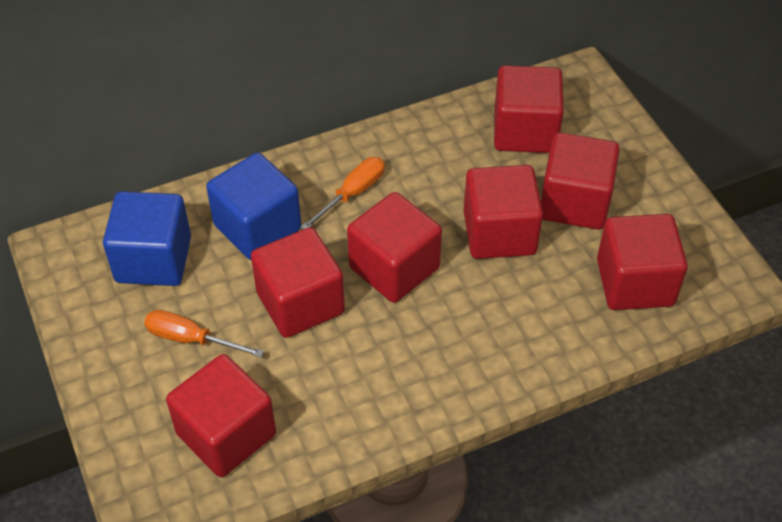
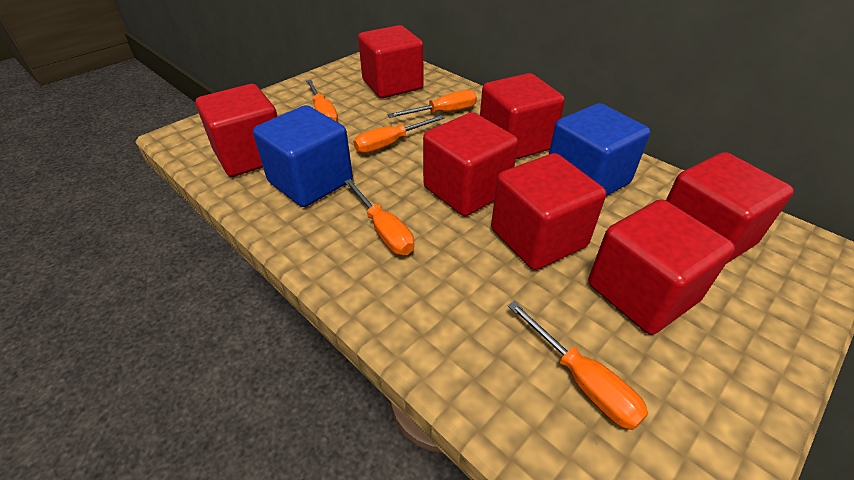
orange screwdriver: 2 -> 5

